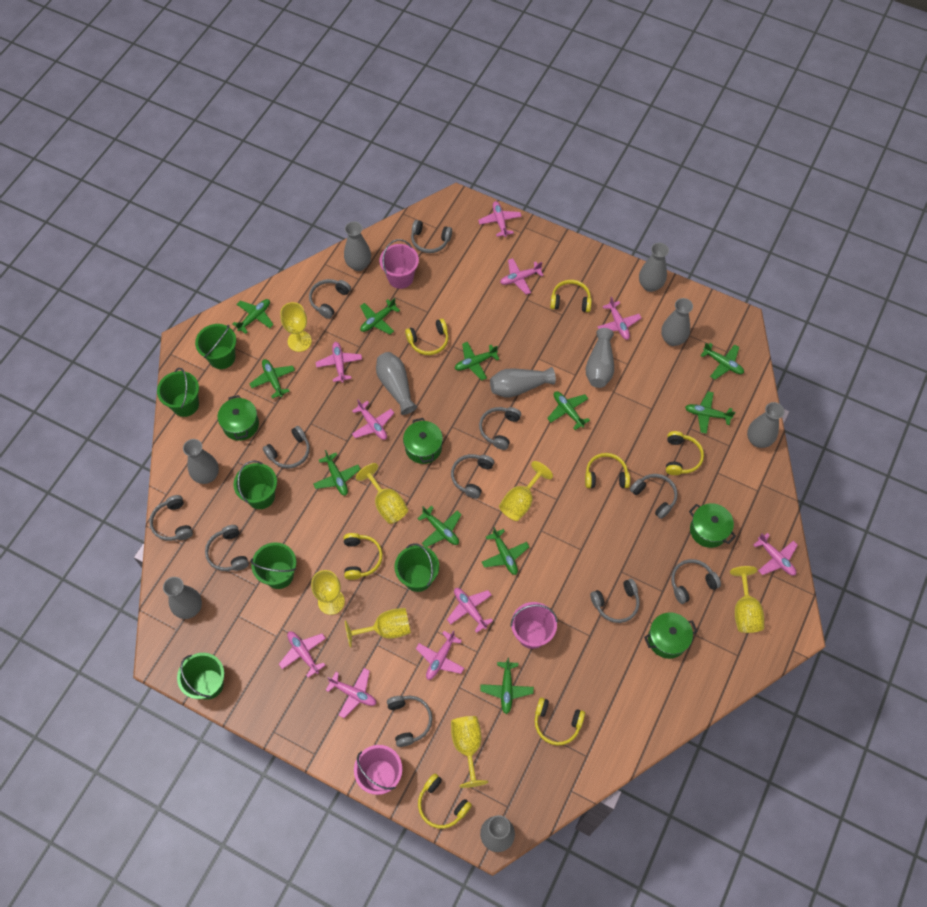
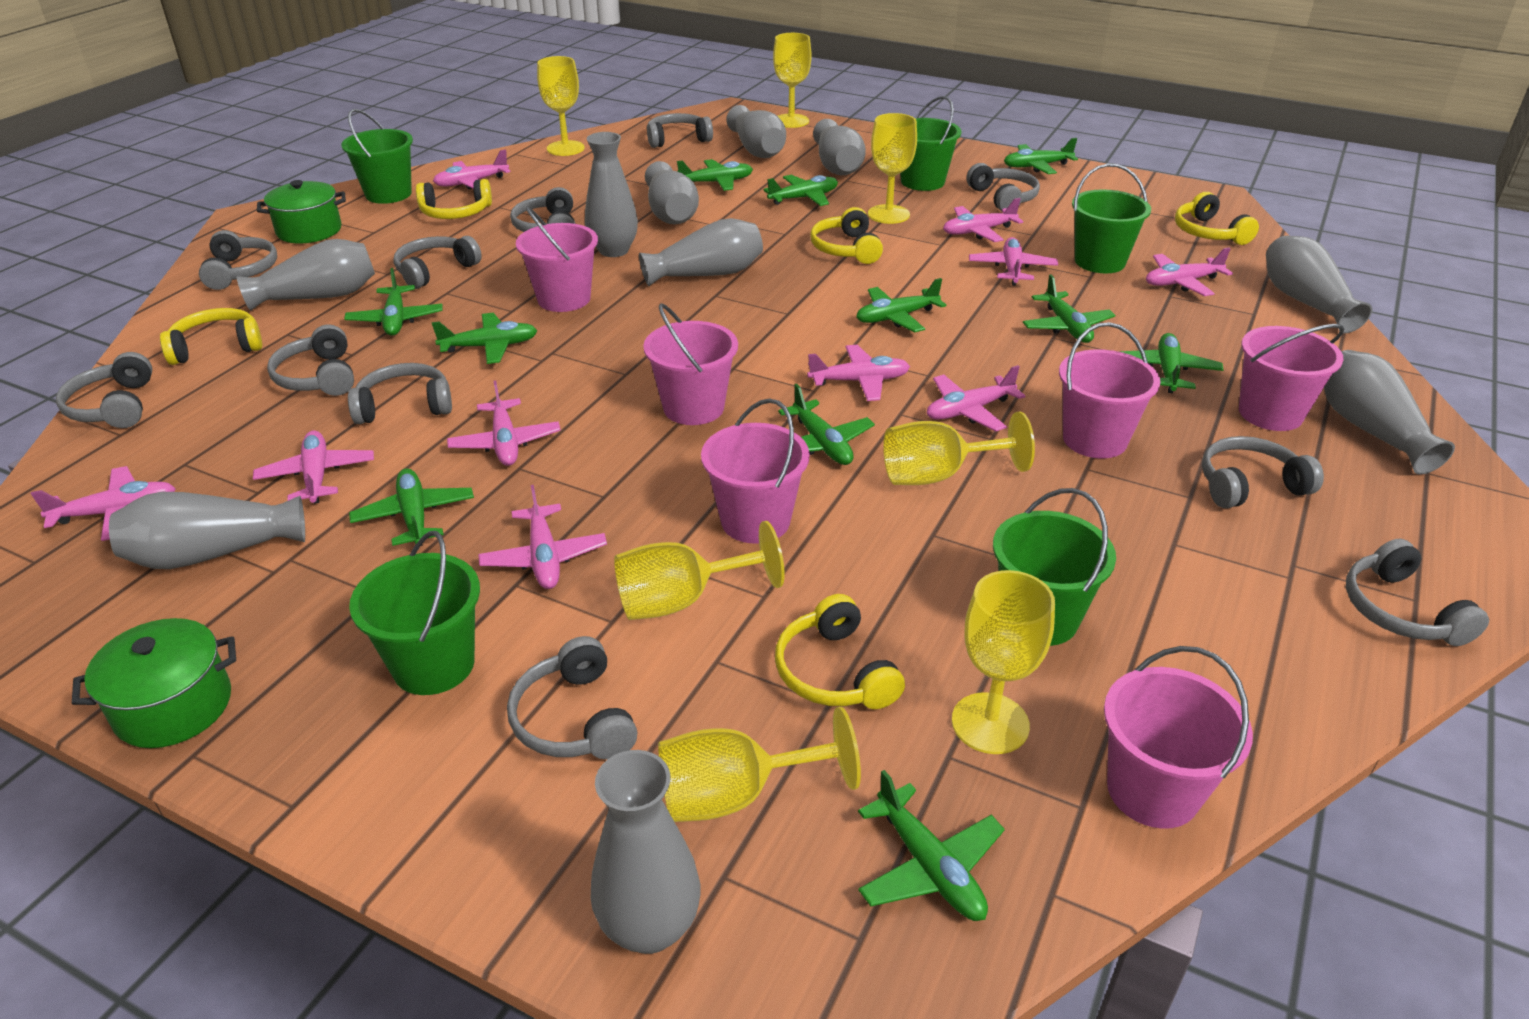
green bucket: 6 -> 5
green pot: 4 -> 2
pink bucket: 3 -> 6
yellow headphones: 7 -> 5

